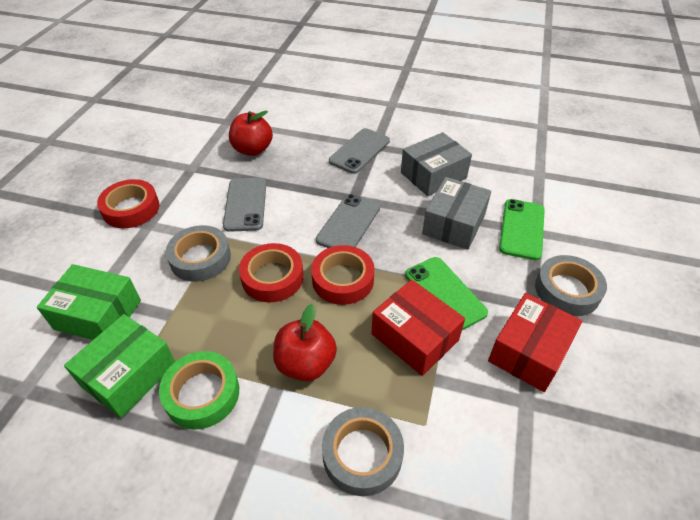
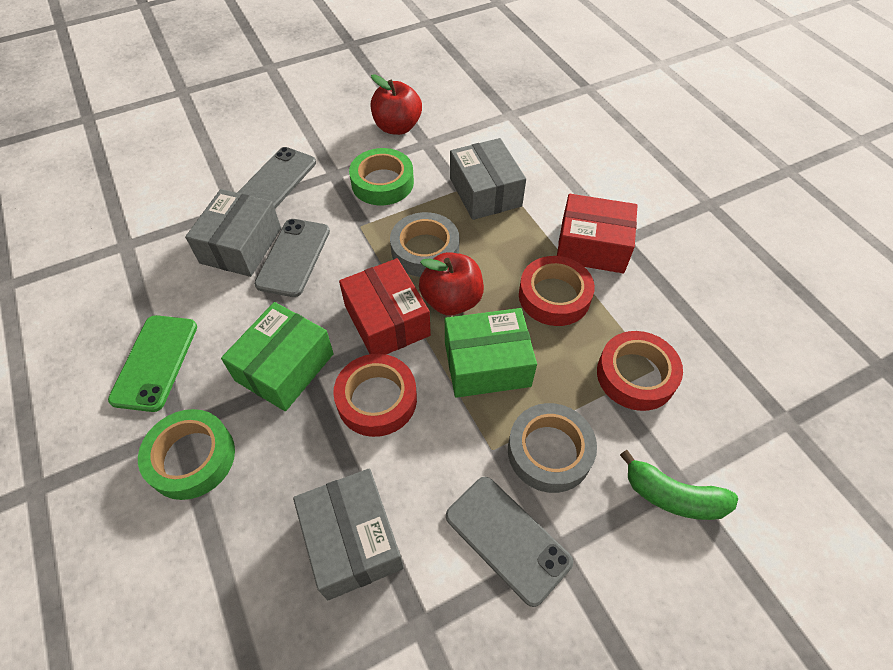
green banana: 0 -> 1
green phone: 2 -> 1
green tape: 1 -> 2
grey box: 2 -> 3
grey tape: 3 -> 2

